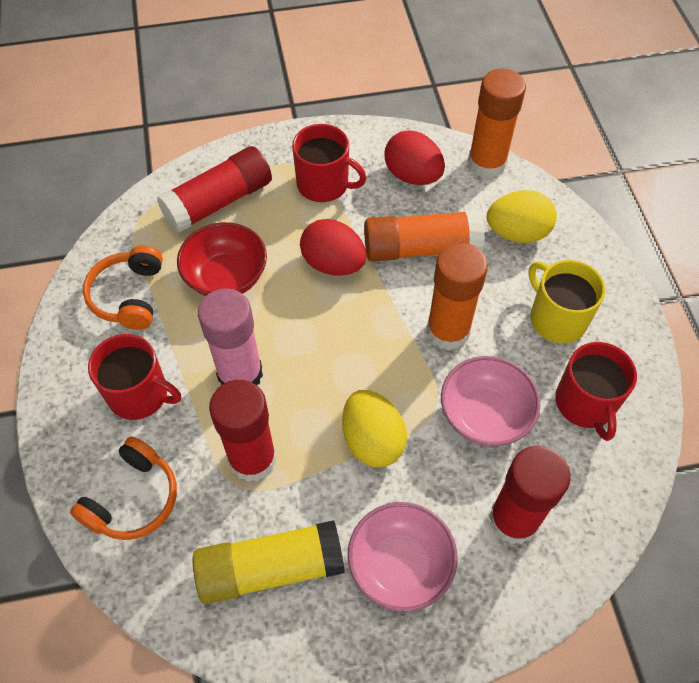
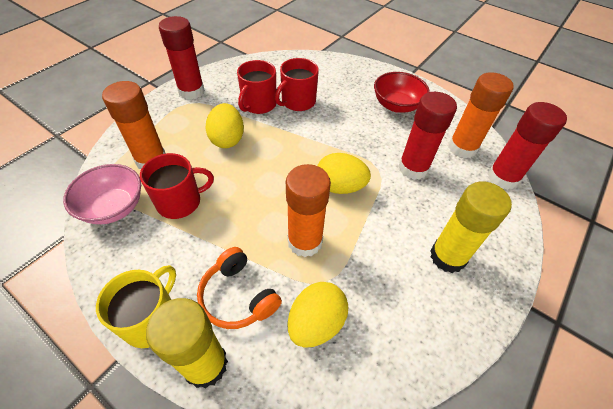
orange headphones: 2 -> 1
pink bowl: 2 -> 1
pink glue stick: 1 -> 0
red egg: 2 -> 0
yellow egg: 2 -> 3
yellow glue stick: 1 -> 2

